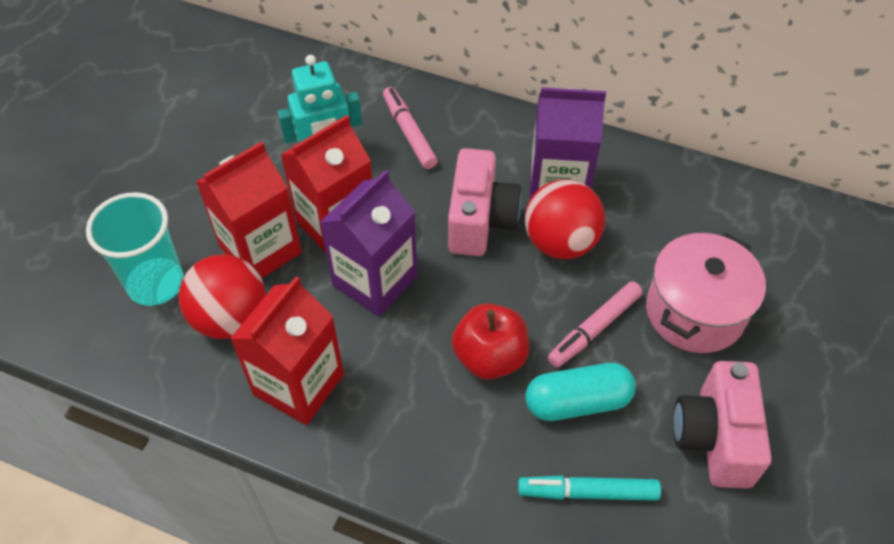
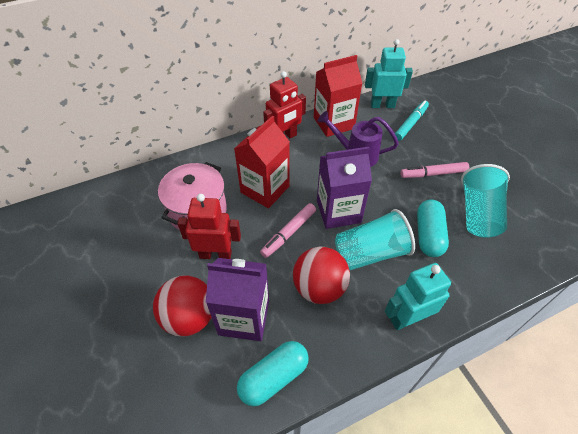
pink camera: 2 -> 0
purple watering can: 0 -> 1
red apple: 1 -> 0
red carton: 3 -> 2
red robot: 0 -> 2
turquoise capsule: 1 -> 2
turquoise cup: 1 -> 2
turquoise robot: 1 -> 2

